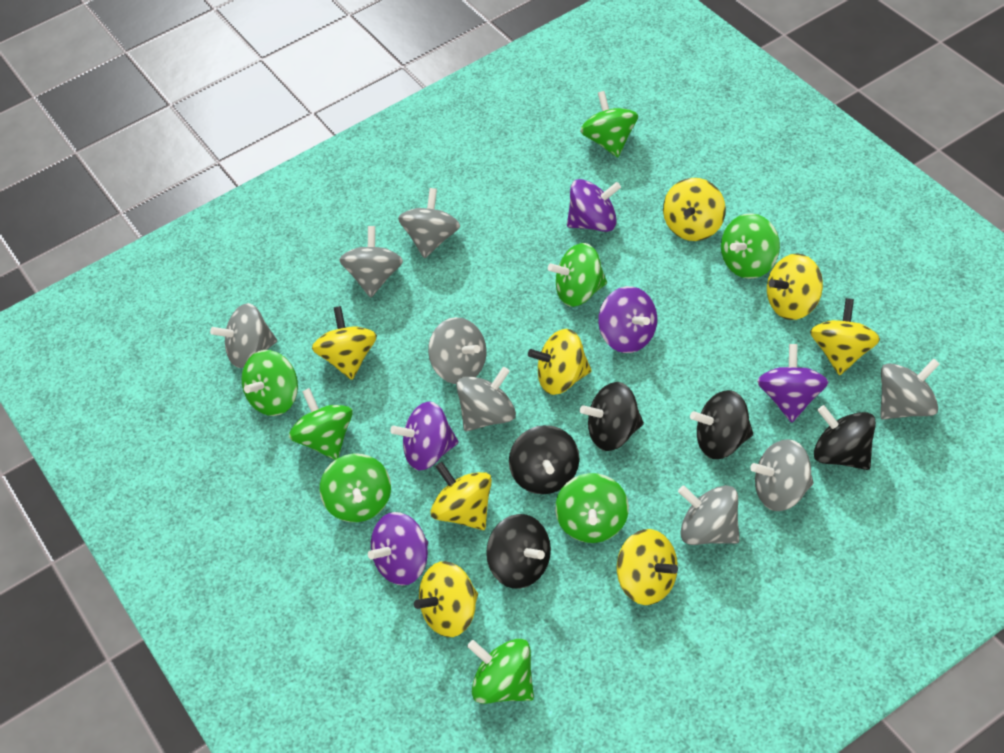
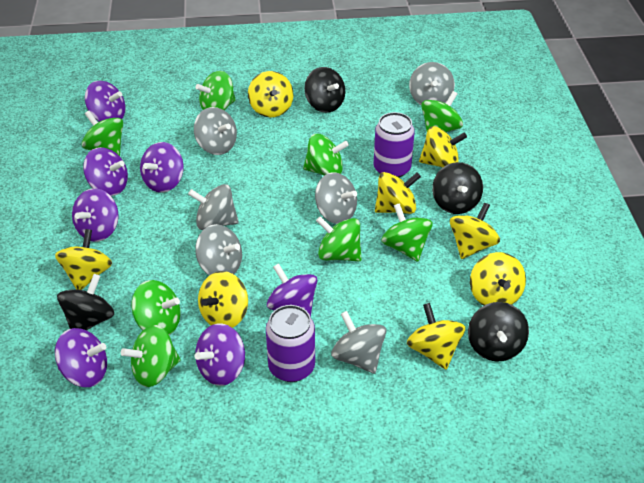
black spinning top: 5 -> 4
grey spinning top: 8 -> 6
purple can: 0 -> 2
purple spinning top: 5 -> 7

